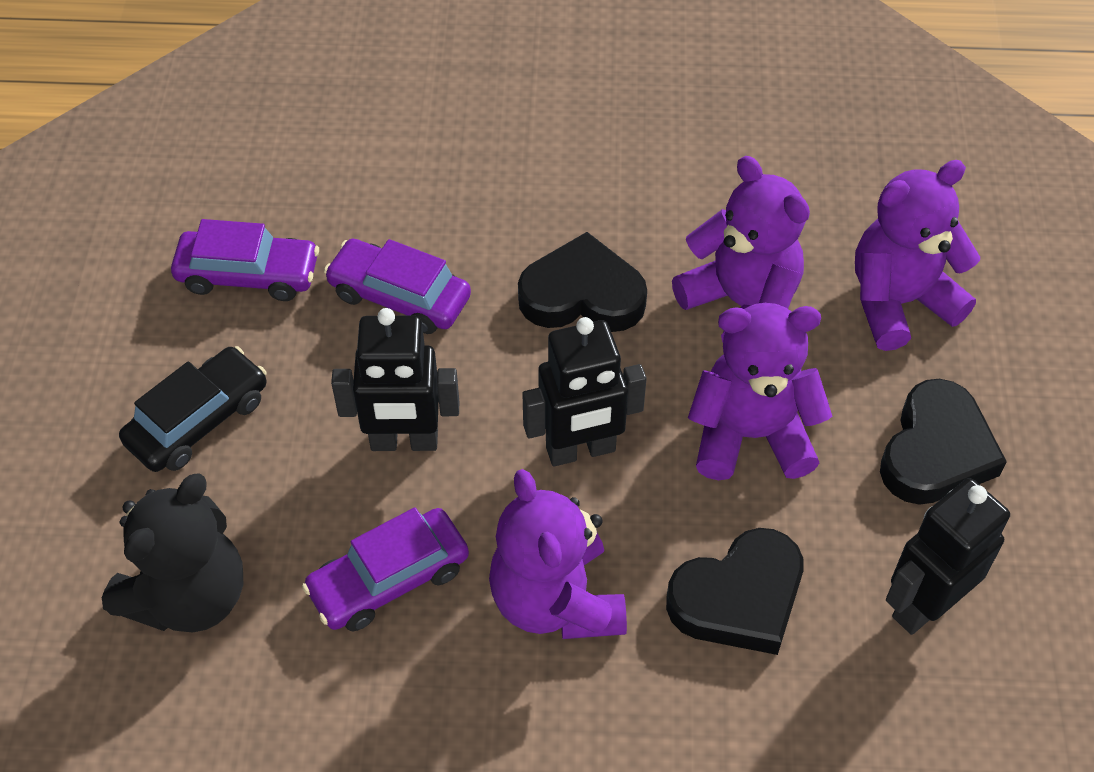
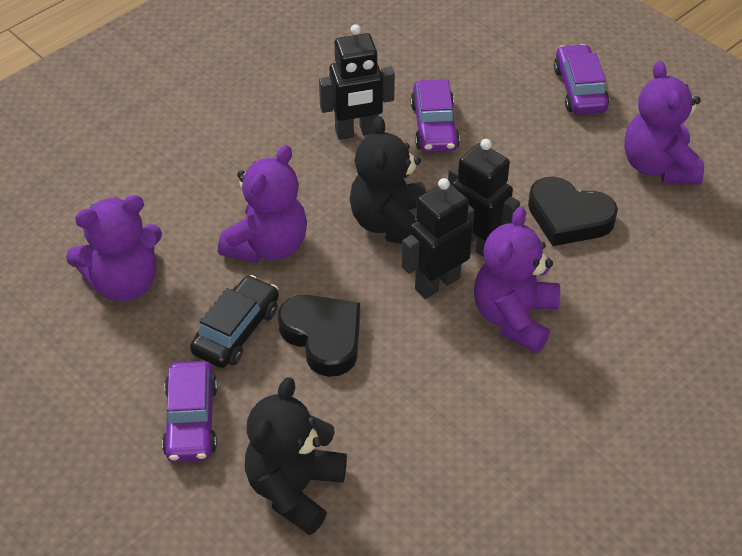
black heart: 3 -> 2
black teddy bear: 1 -> 2

